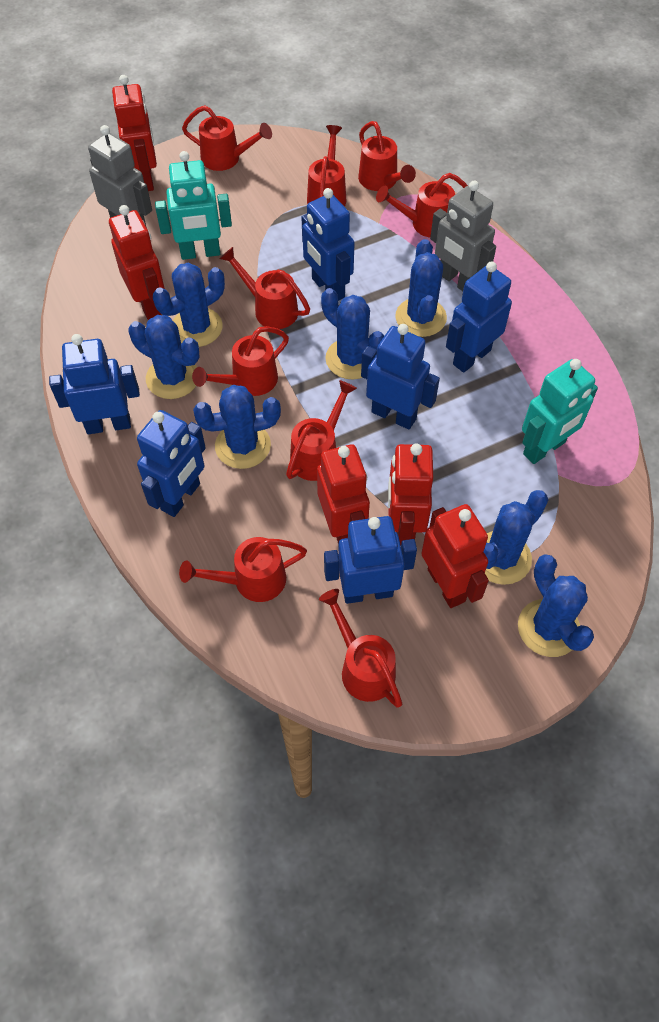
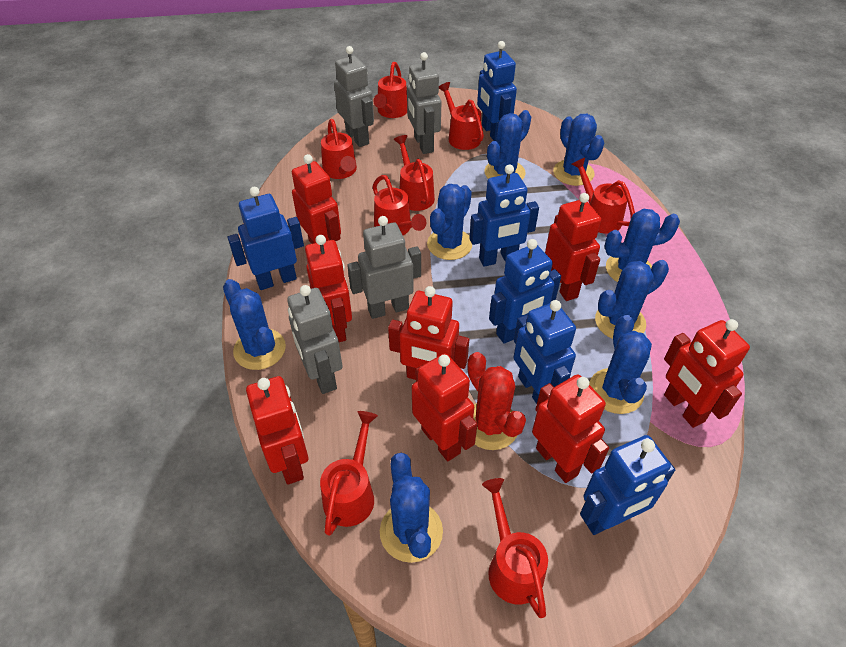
blue cactus: 7 -> 8
grey robot: 2 -> 4
red cactus: 0 -> 1
red robot: 5 -> 8
red watering can: 9 -> 8
turquoise robot: 2 -> 0

